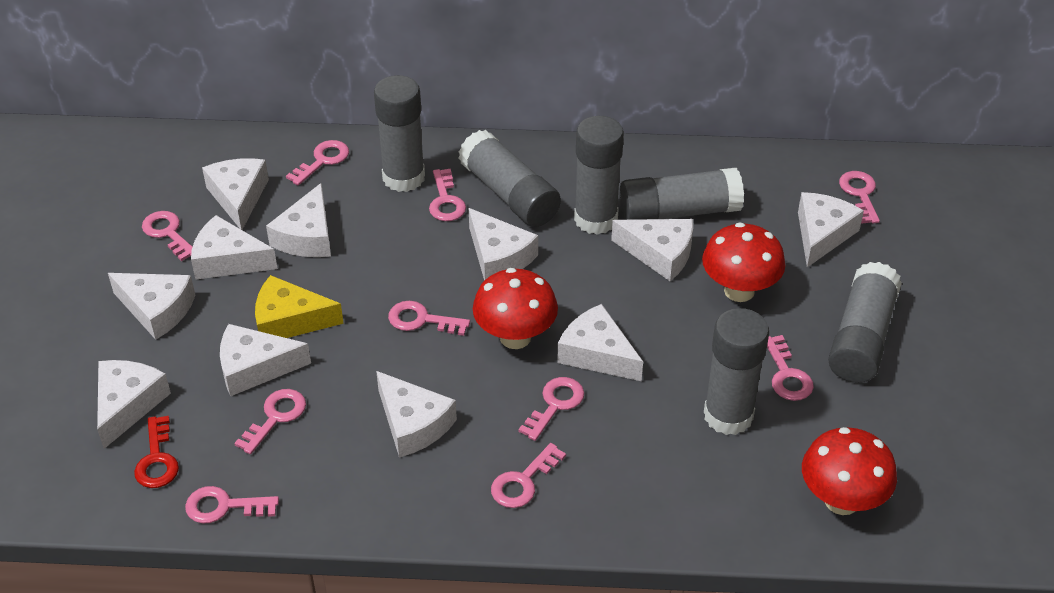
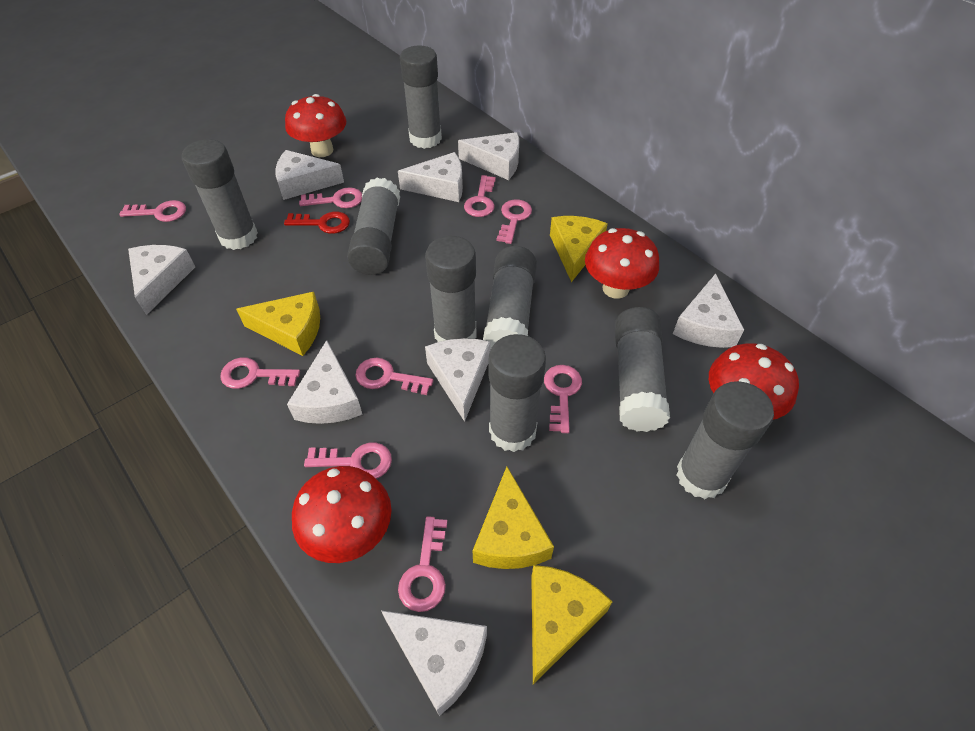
grey glue stick: 6 -> 8
pink key: 10 -> 9
red mushroom: 3 -> 4
white cheese: 11 -> 8
yellow cheese: 1 -> 4

